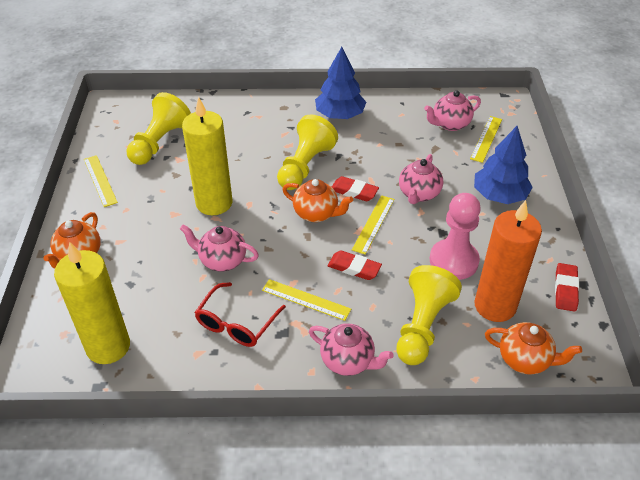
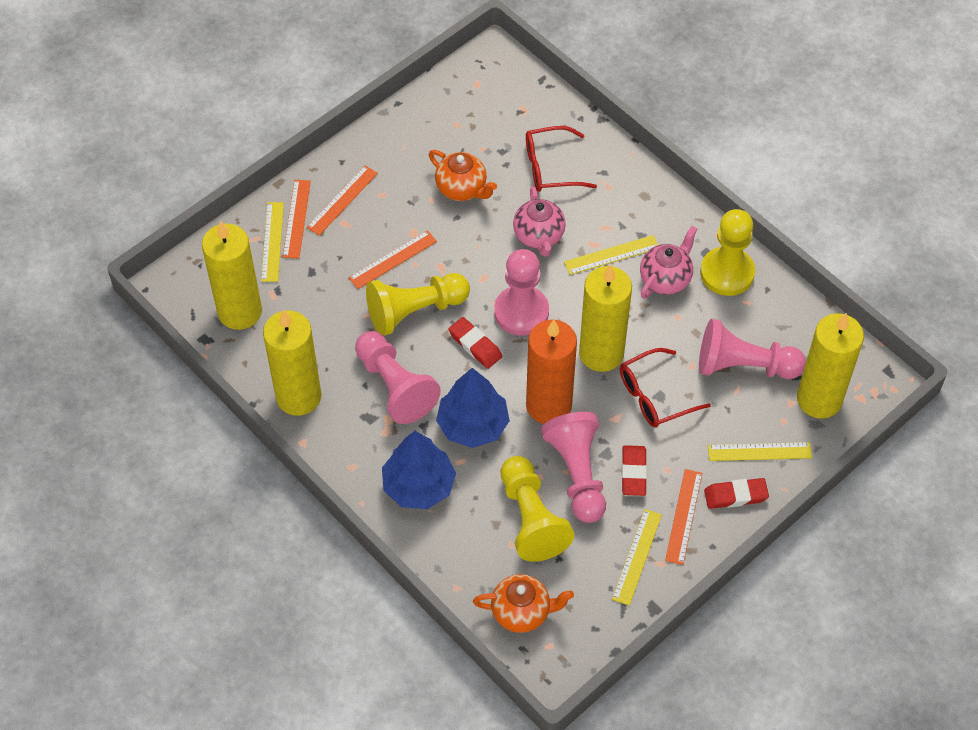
orange ruler: 0 -> 4
orange teapot: 3 -> 2
pink pawn: 1 -> 4
pink teapot: 4 -> 2
red glasses: 1 -> 2
yellow candle: 2 -> 4

